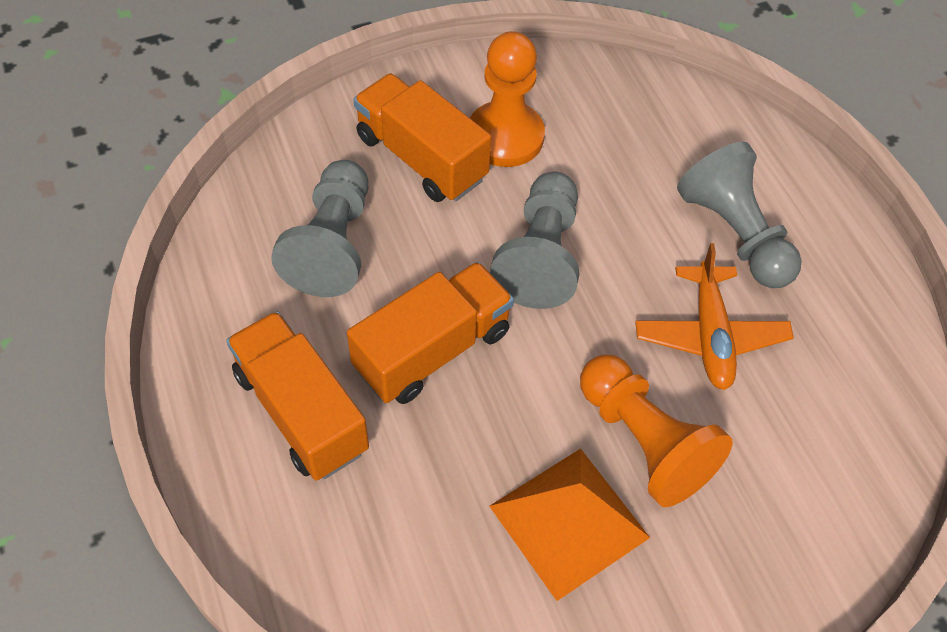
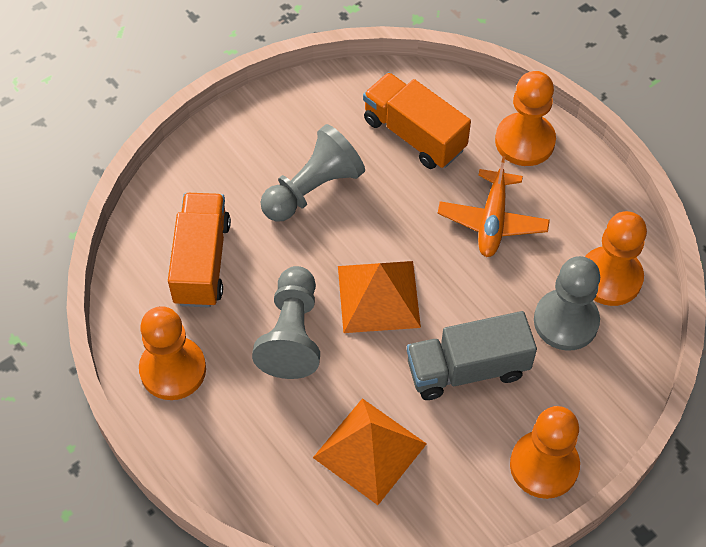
grey truck: 0 -> 1
orange pawn: 2 -> 4
orange pyramid: 1 -> 2
orange truck: 3 -> 2

